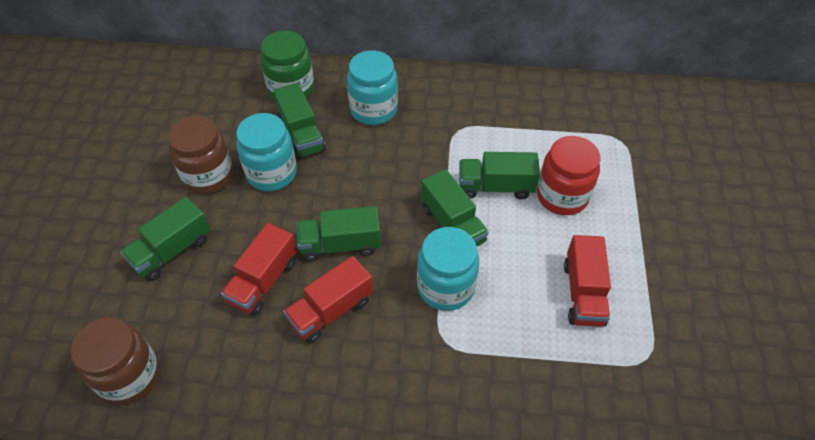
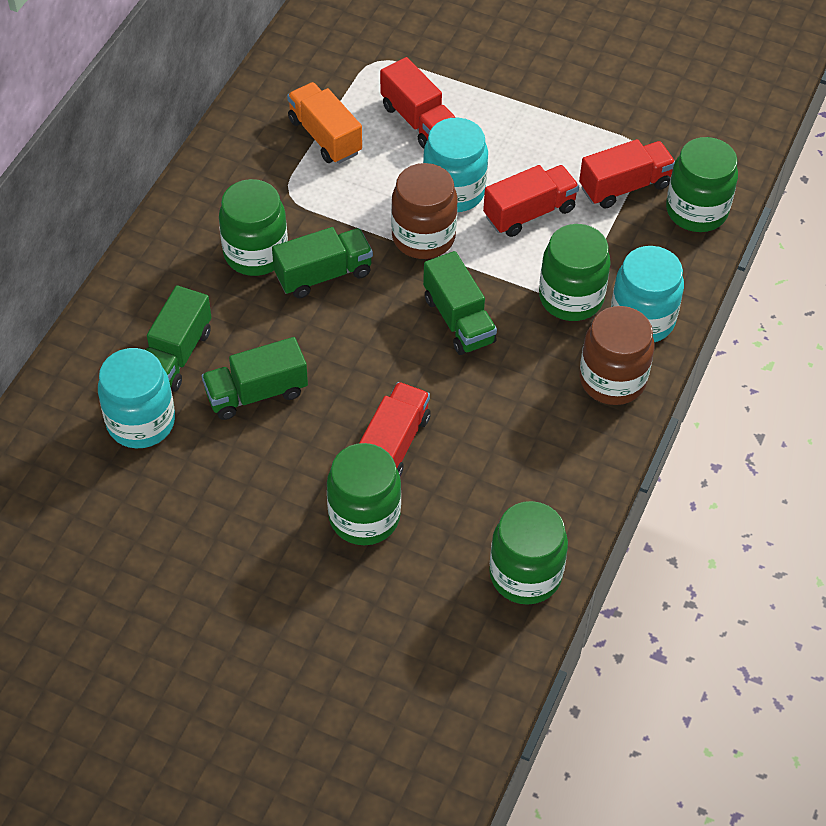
green jar: 1 -> 5
green truck: 5 -> 4
orange truck: 0 -> 1
red jar: 1 -> 0
red truck: 3 -> 4

